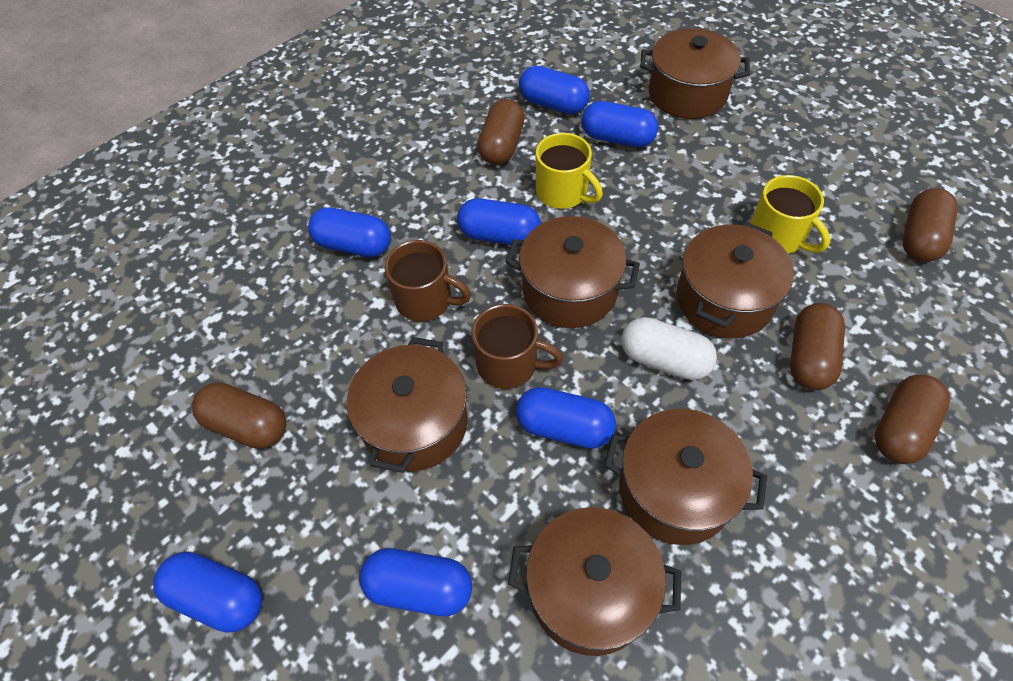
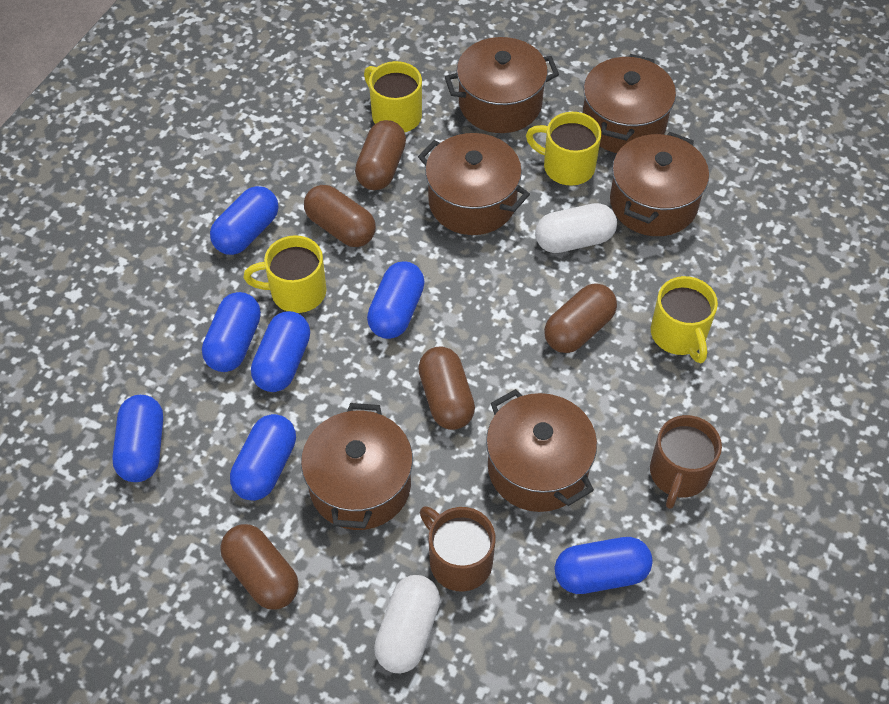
white capsule: 1 -> 2
yellow mug: 2 -> 4

